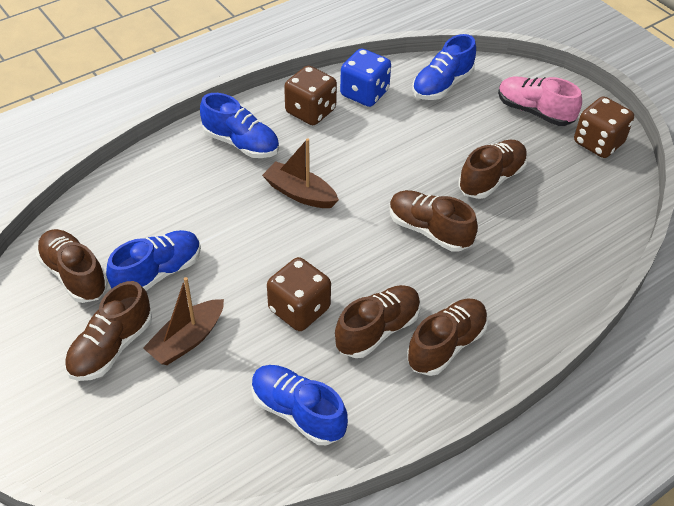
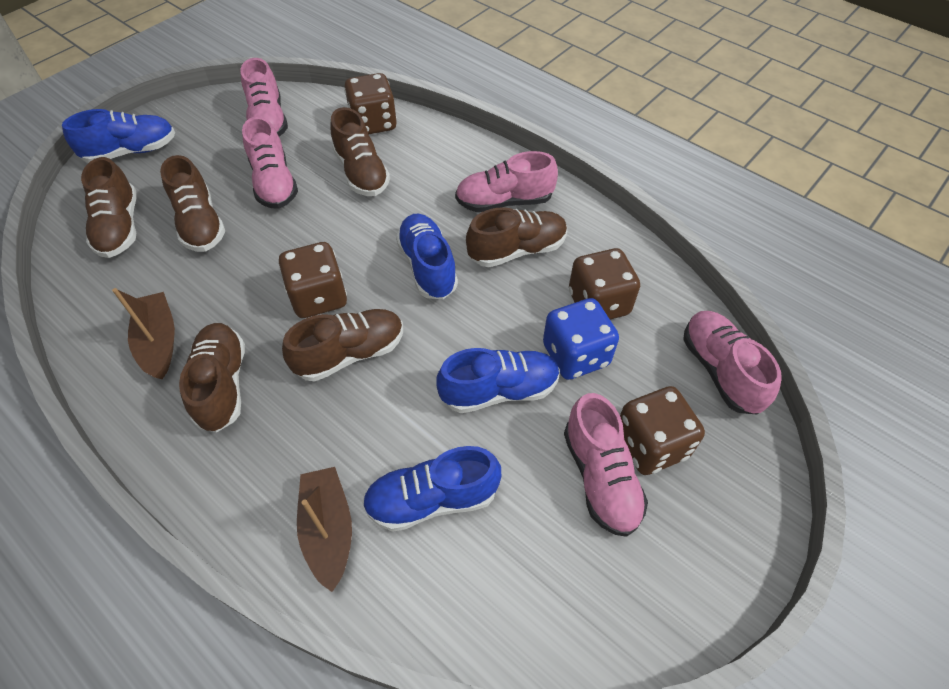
brown dice: 3 -> 4
pink shoe: 1 -> 5

